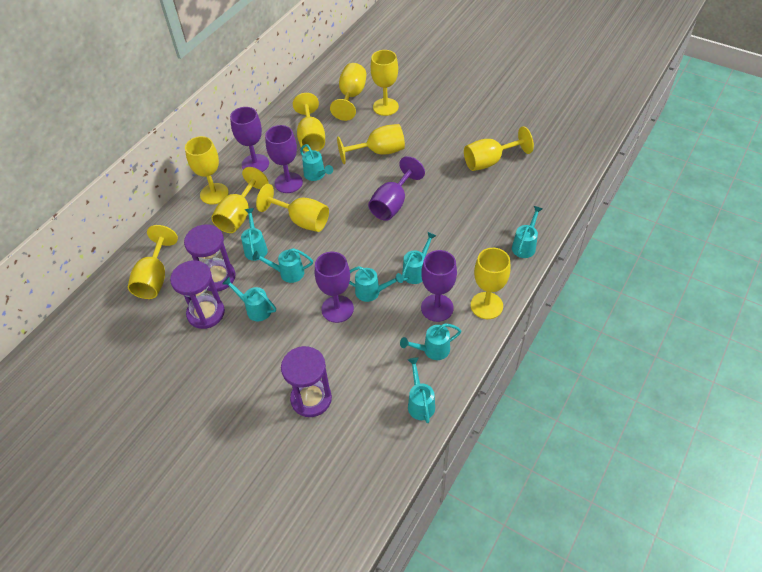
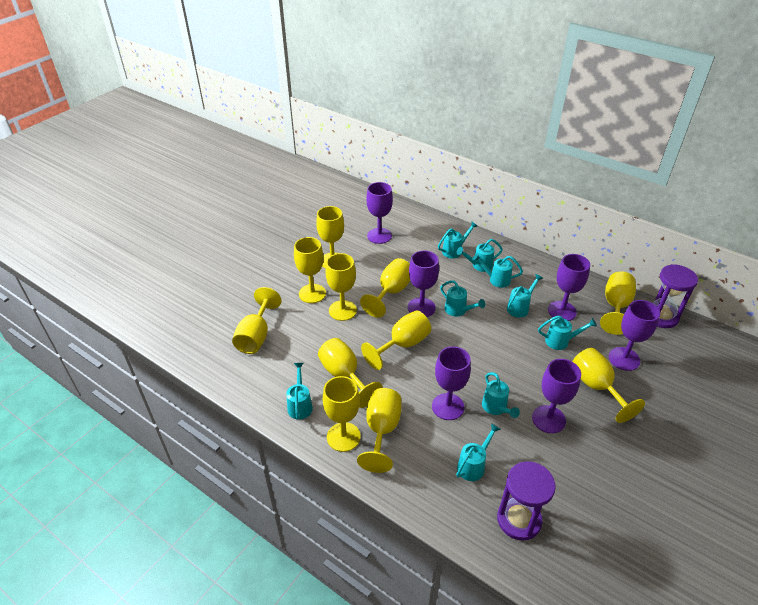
purple goblet: 5 -> 6
purple hourglass: 3 -> 2
yellow goblet: 10 -> 11

